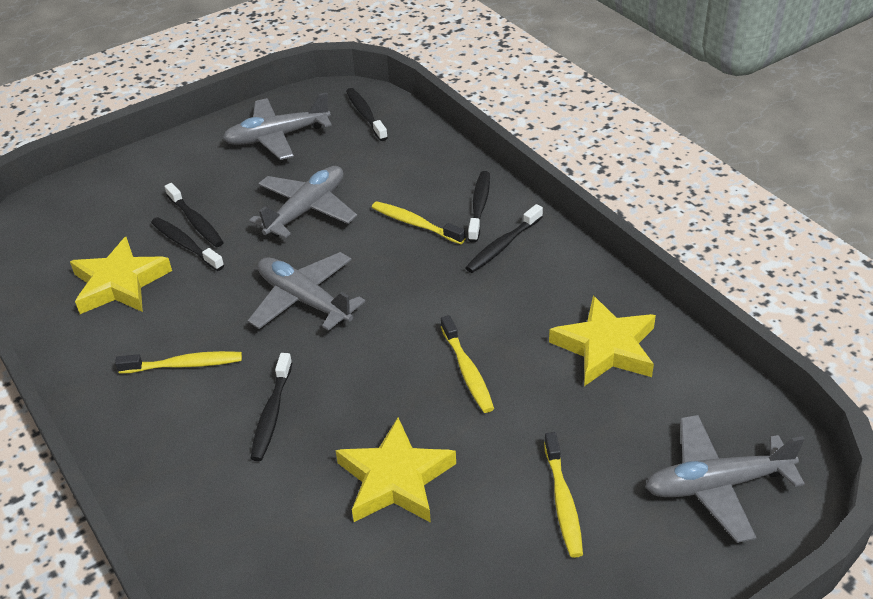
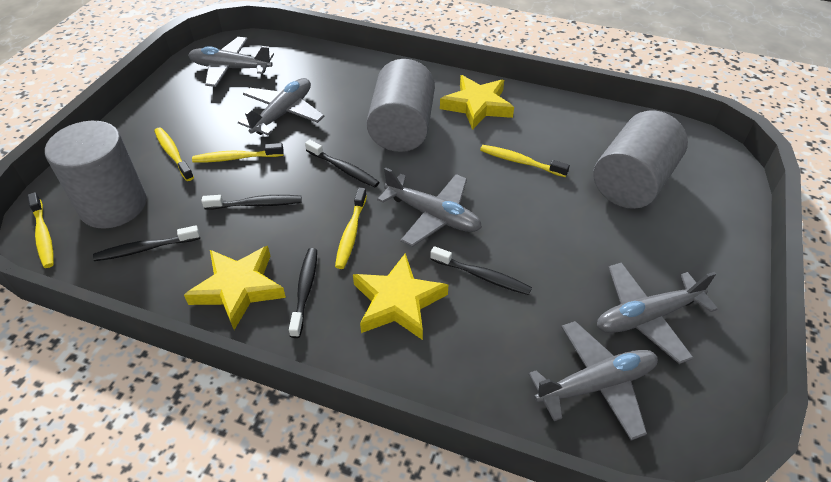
black toothbrush: 6 -> 5
grey cylinder: 0 -> 3
grey plane: 4 -> 5
yellow toothbrush: 4 -> 5

